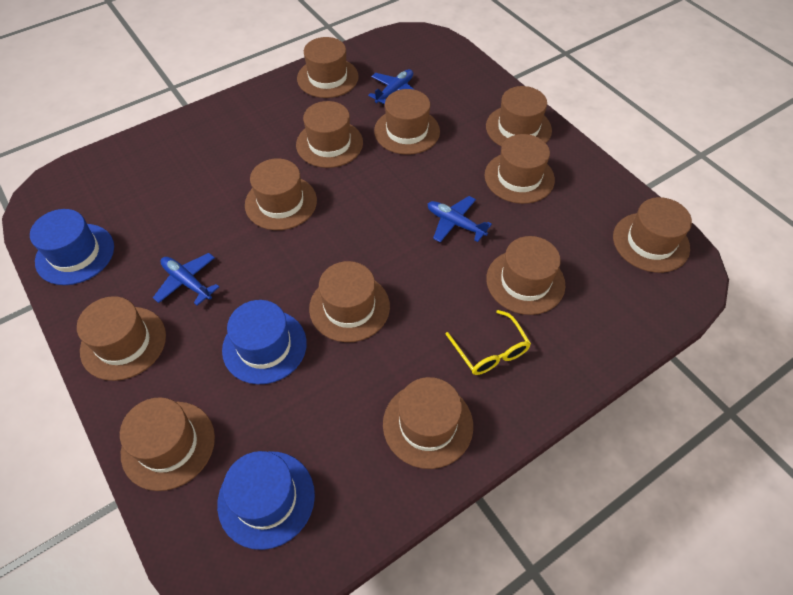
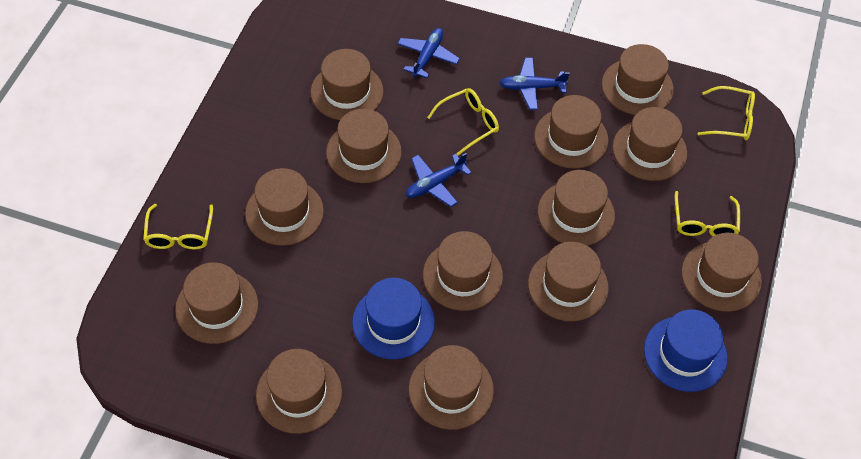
blue hat: 3 -> 2
brown hat: 12 -> 13
yellow glasses: 1 -> 4

